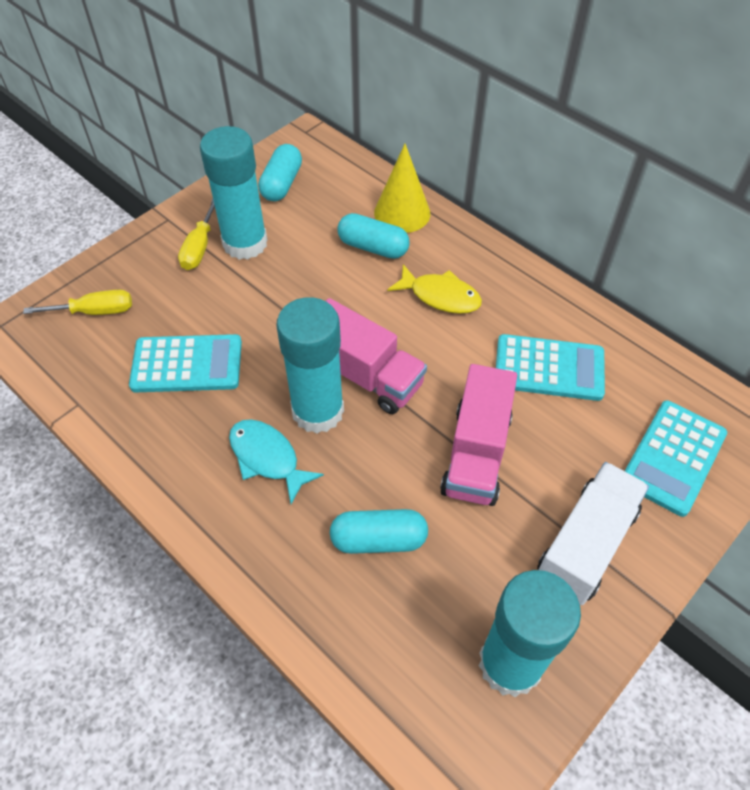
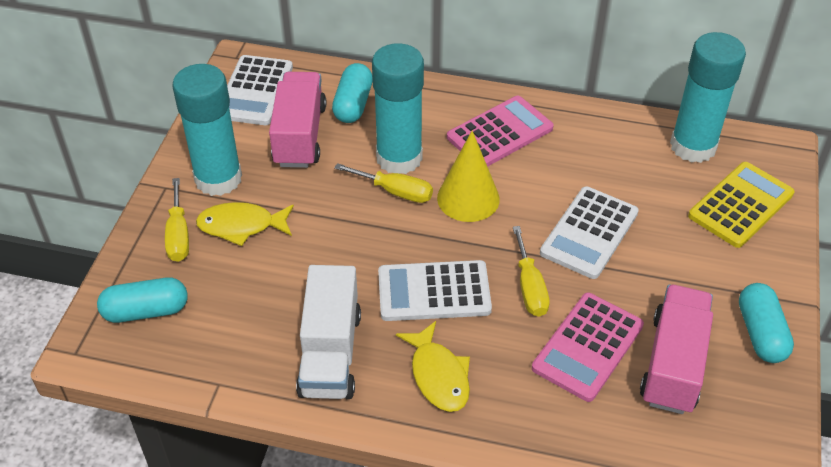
pink calculator: 0 -> 2
turquoise calculator: 3 -> 0
turquoise fish: 1 -> 0
white calculator: 0 -> 3
yellow calculator: 0 -> 1
yellow fish: 1 -> 2
yellow screwdriver: 2 -> 3

